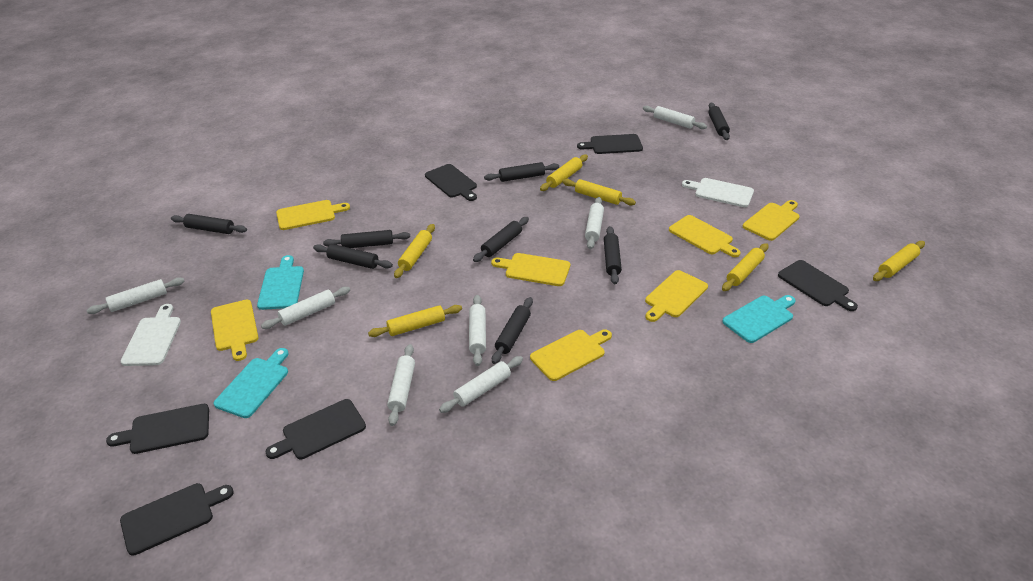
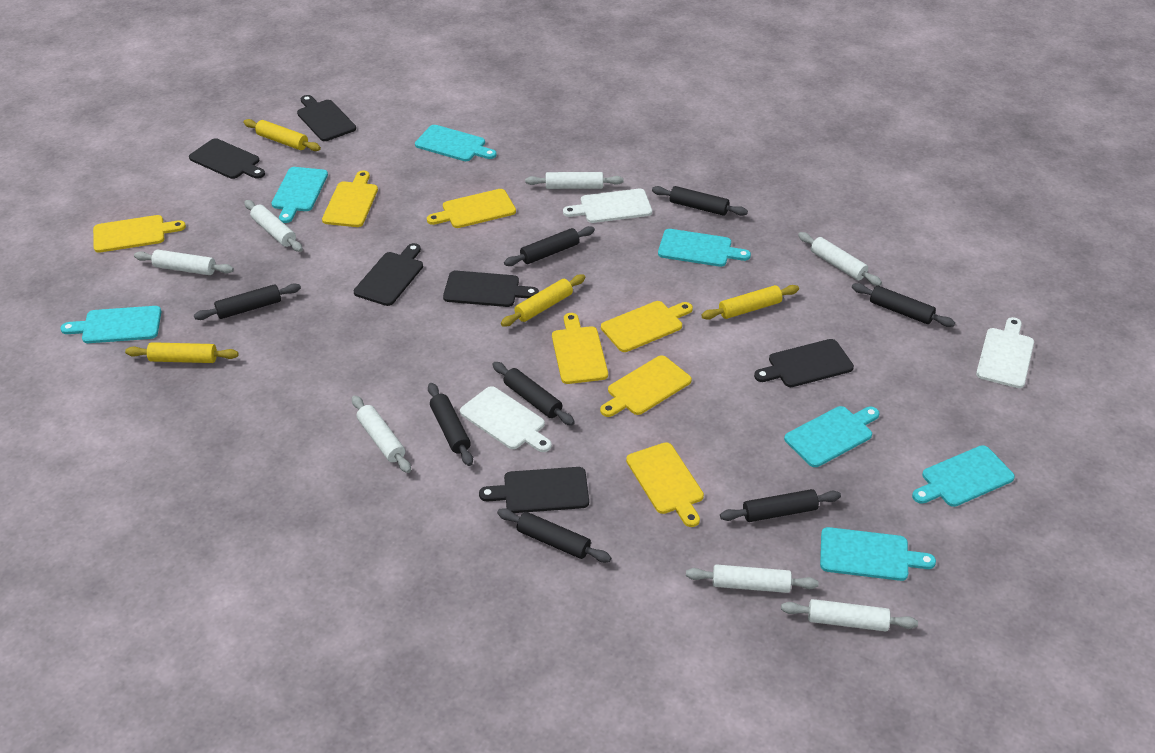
turquoise cutting board: 3 -> 7
white cutting board: 2 -> 3
yellow rolling pin: 6 -> 4

